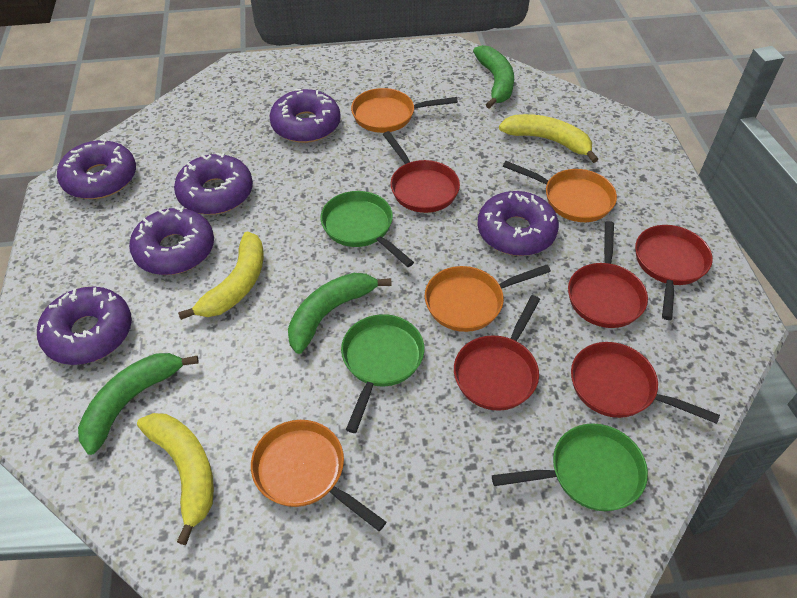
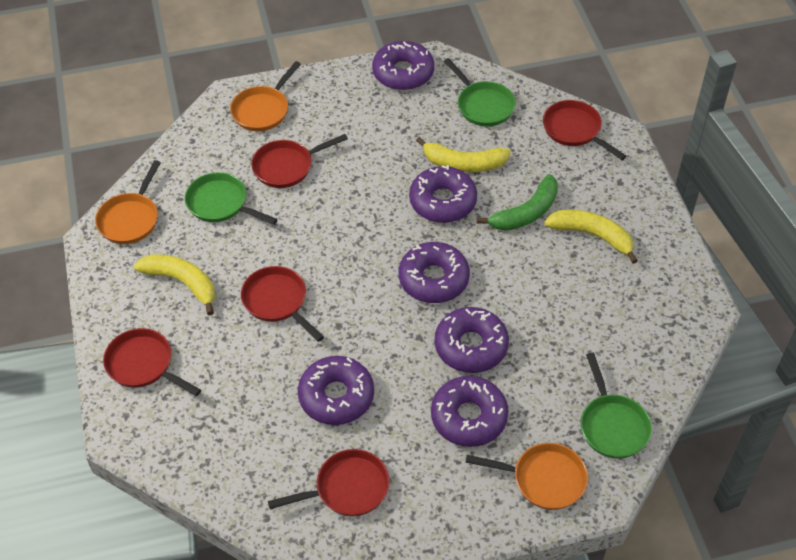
green banana: 3 -> 1
orange pan: 4 -> 3

